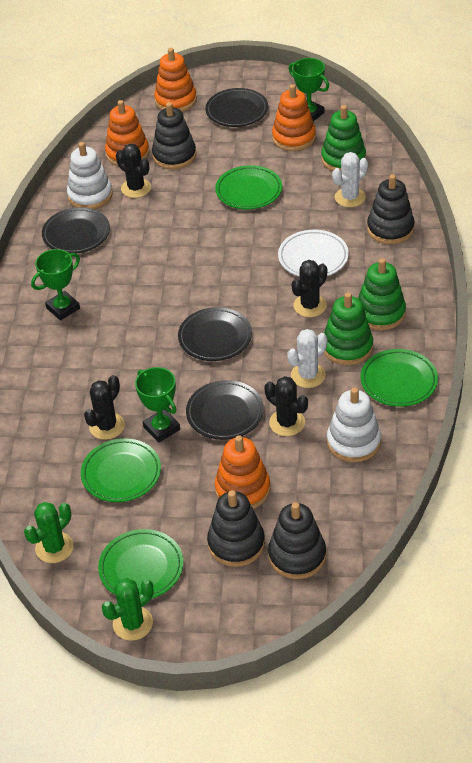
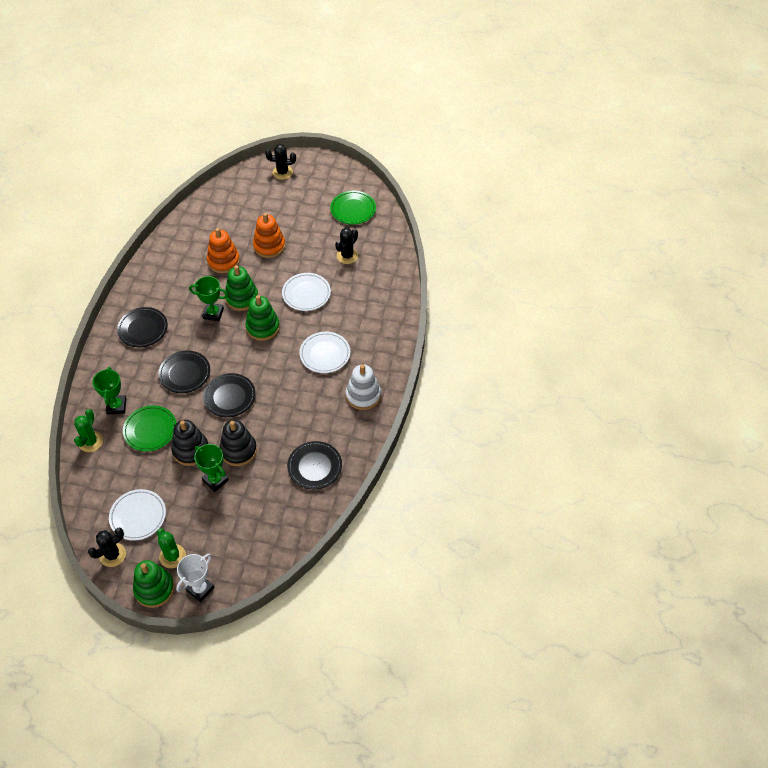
black cactus: 4 -> 3
black stacking toy: 4 -> 2
green plate: 4 -> 2
orange stacking toy: 4 -> 2
white cactus: 2 -> 0
white plate: 1 -> 3
white stacking toy: 2 -> 1
white trophy: 0 -> 1

